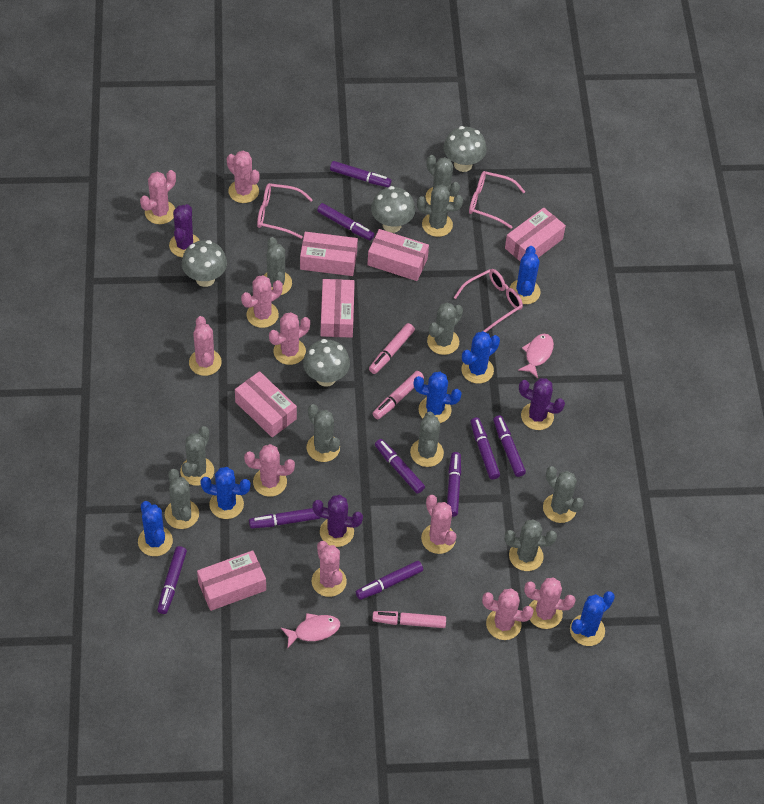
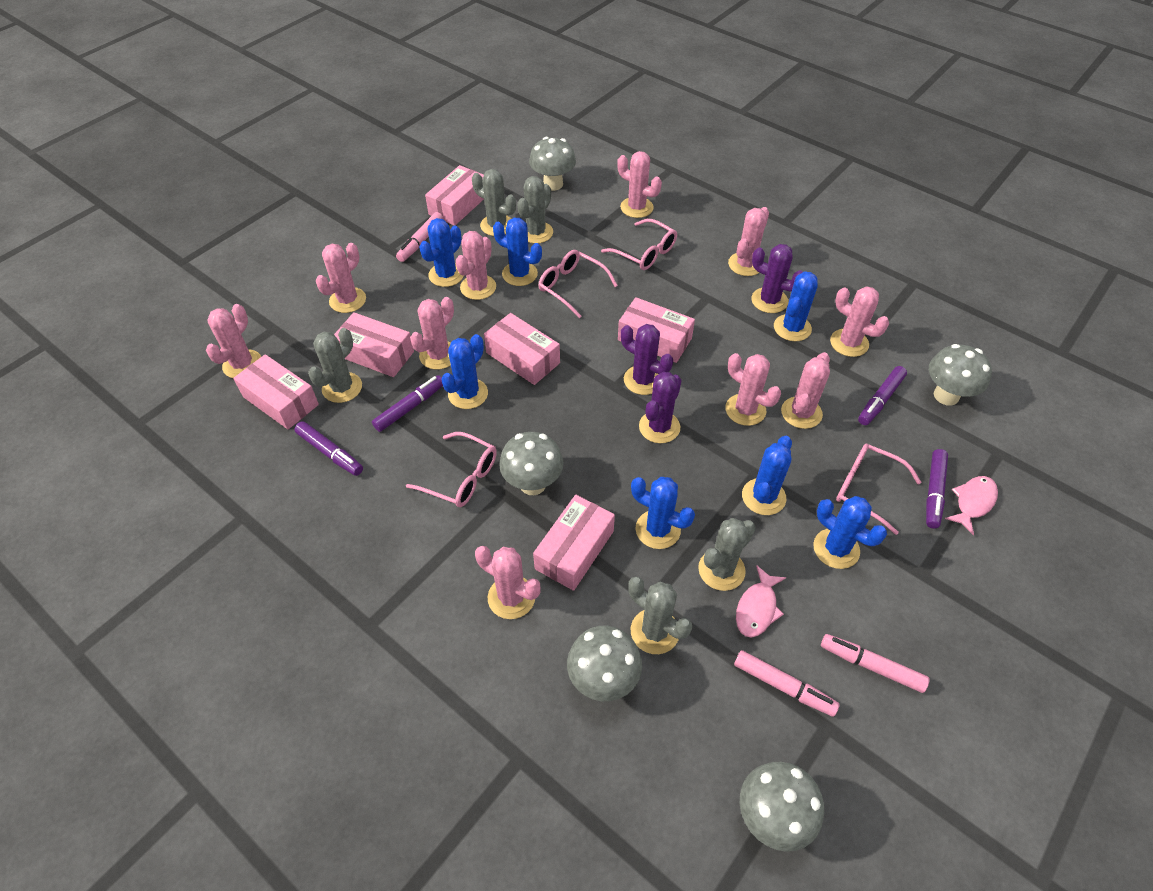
blue cactus: 6 -> 7
grey cactus: 10 -> 5
grey mushroom: 4 -> 5
pink glasses: 3 -> 4
purple marker: 9 -> 4

